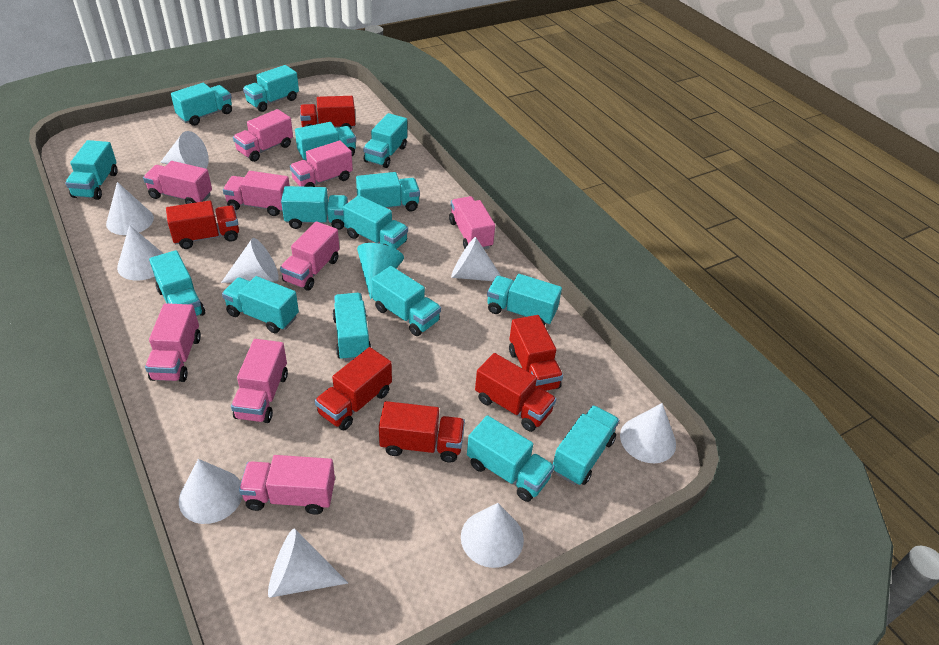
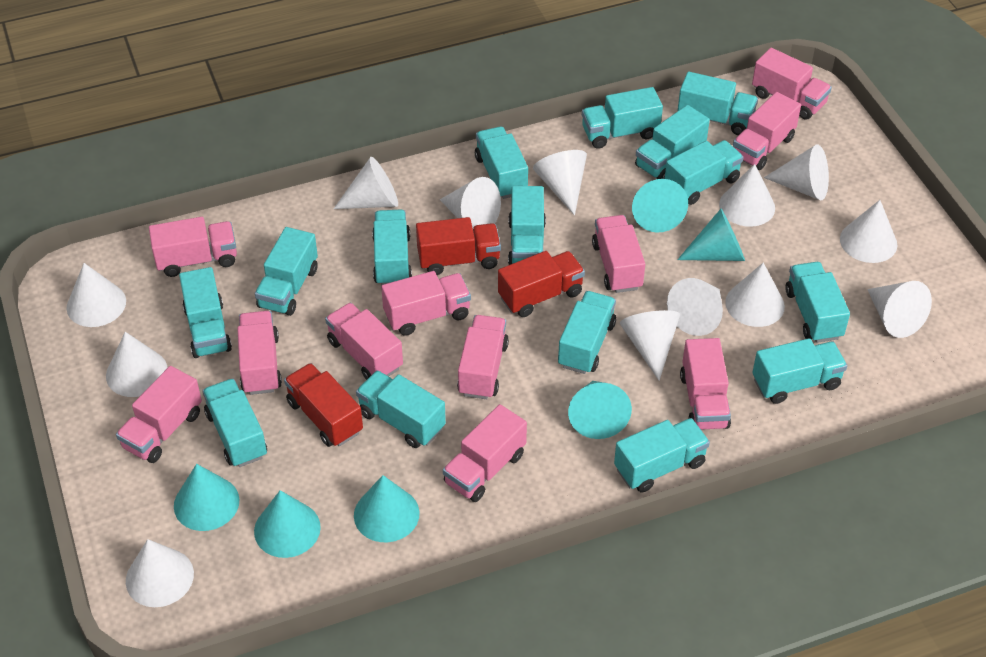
pink truck: 9 -> 11
red truck: 6 -> 3
turquoise cone: 1 -> 6
white cone: 9 -> 13

